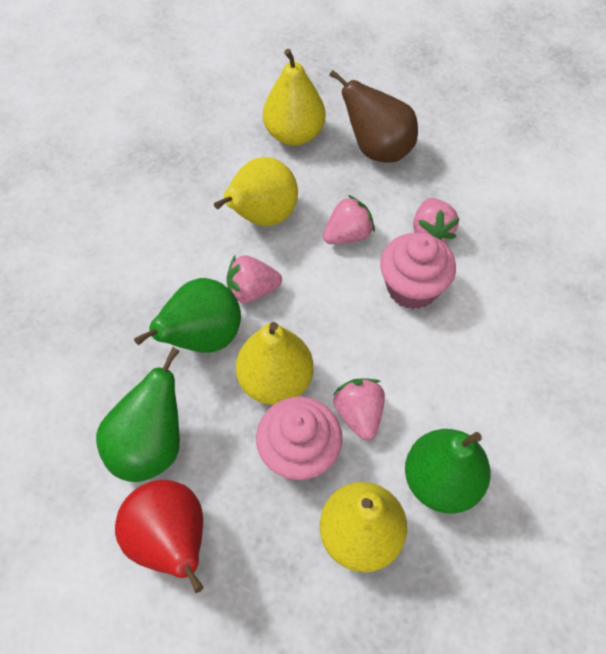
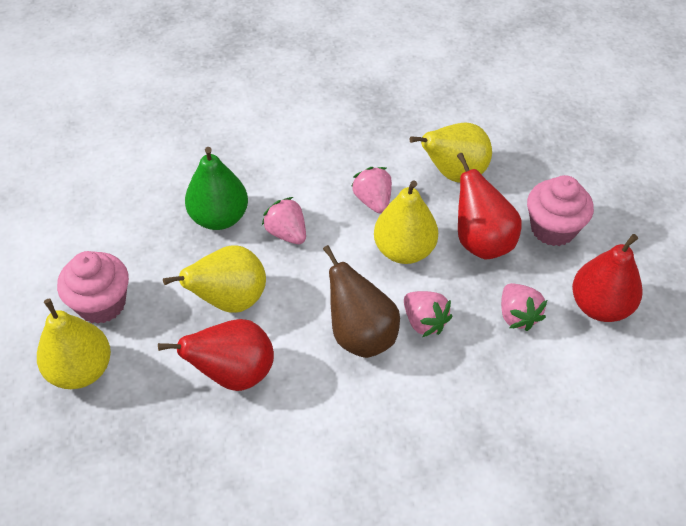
green pear: 3 -> 1
red pear: 1 -> 3

